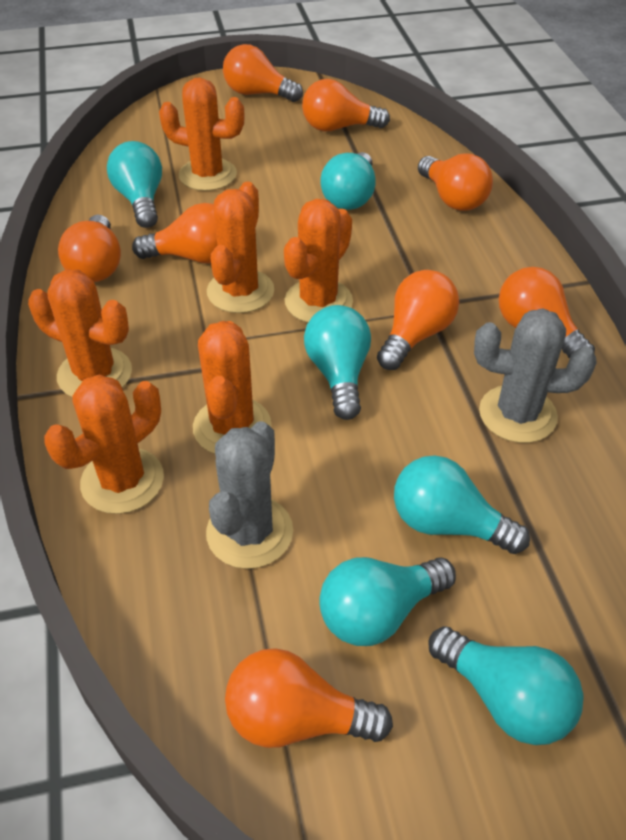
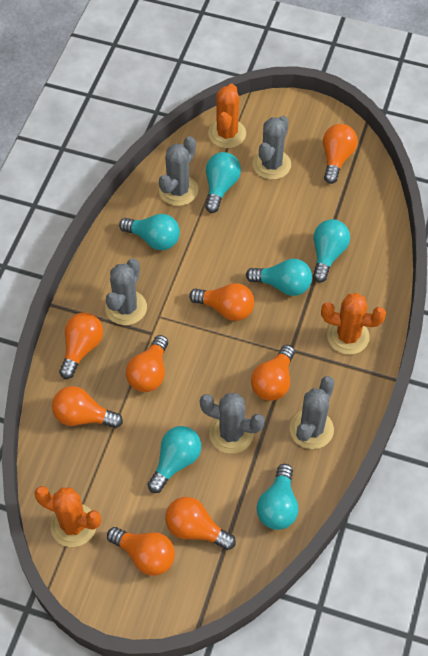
grey cactus: 2 -> 5
orange cactus: 6 -> 3

